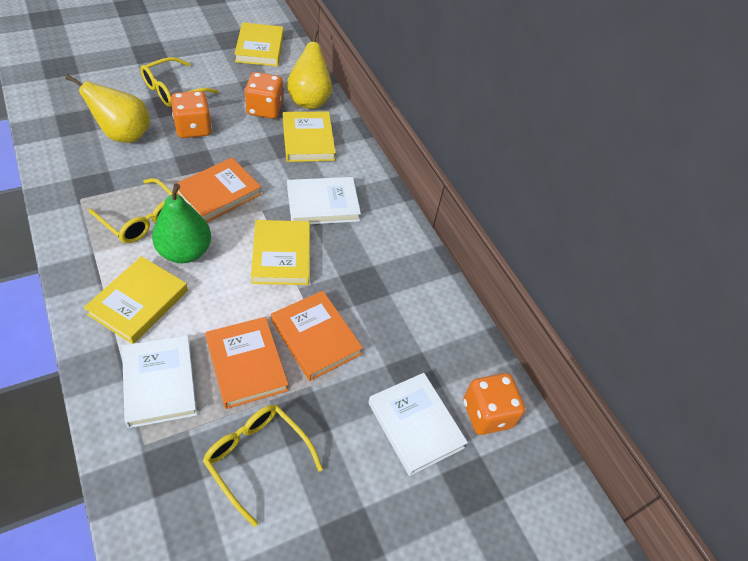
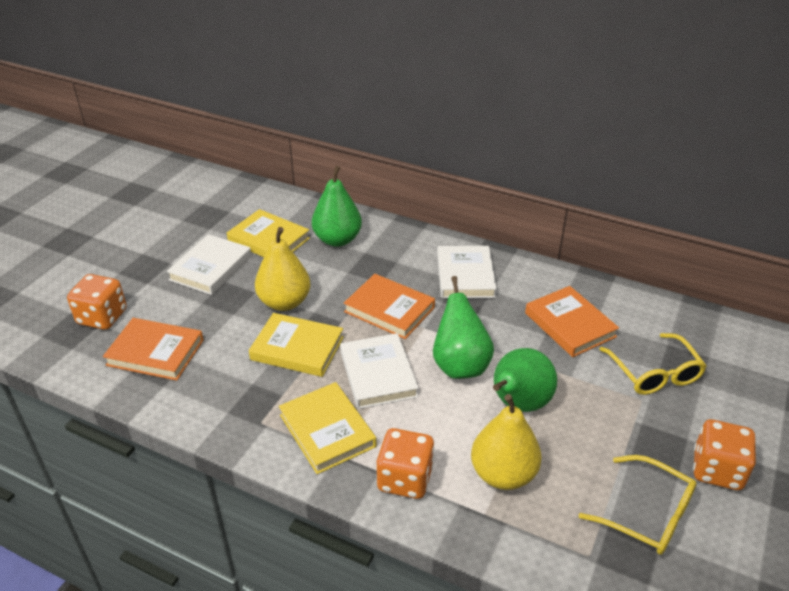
green pear: 1 -> 3
yellow book: 4 -> 3
yellow glasses: 3 -> 2

